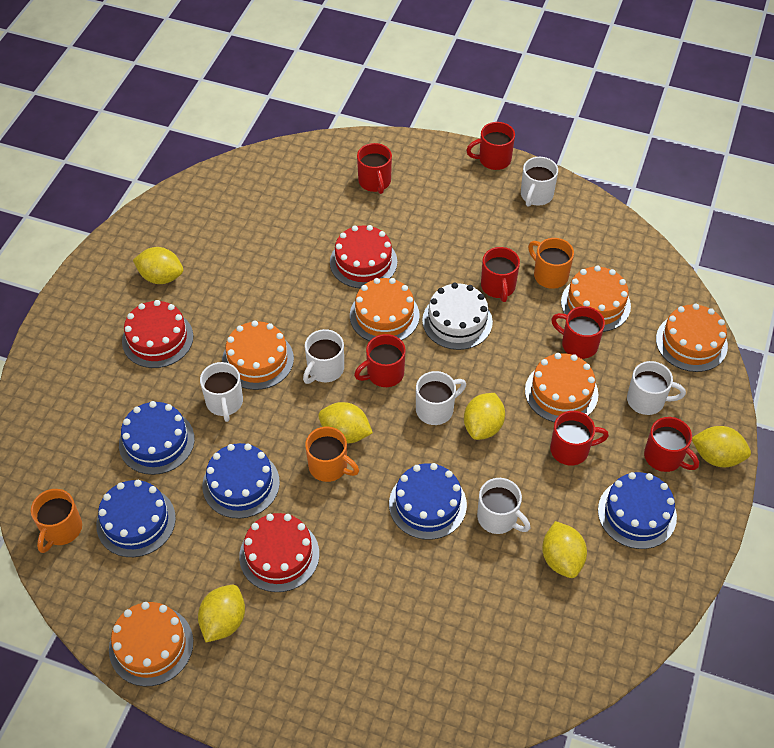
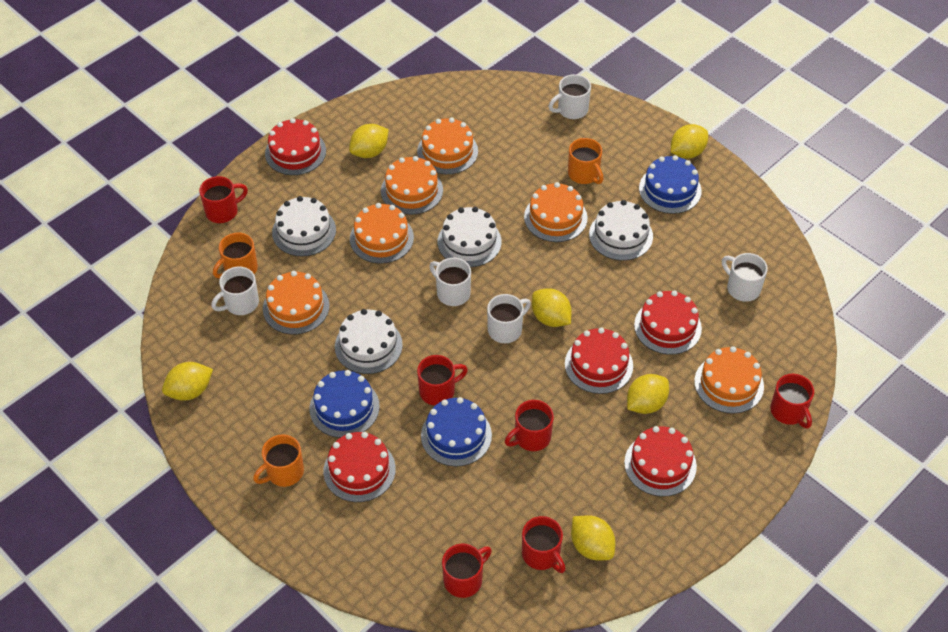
blue cake: 5 -> 3
red cake: 3 -> 5
red mug: 7 -> 6
white cake: 1 -> 4
white mug: 6 -> 5

